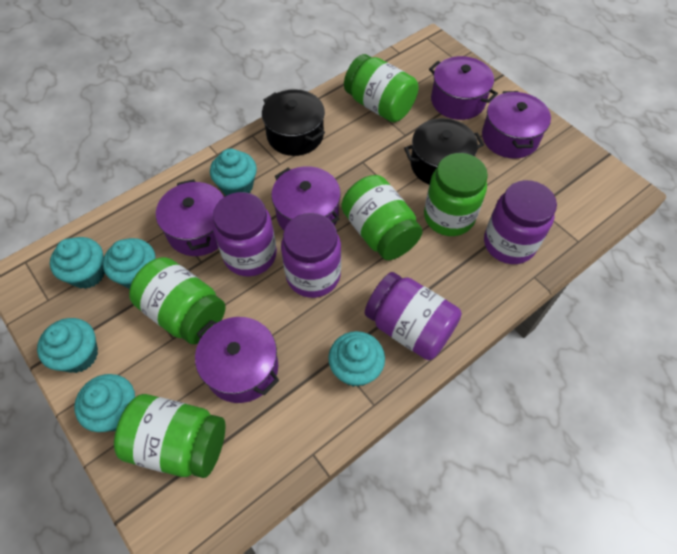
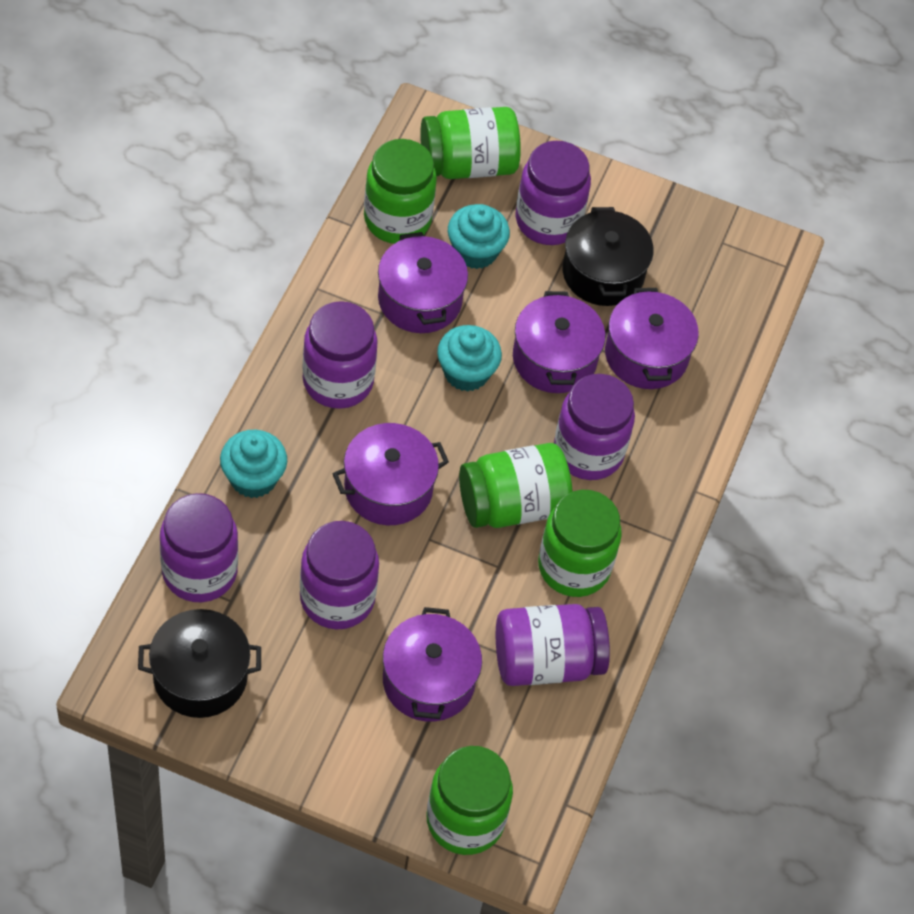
purple jar: 4 -> 6
turquoise cupcake: 6 -> 3

